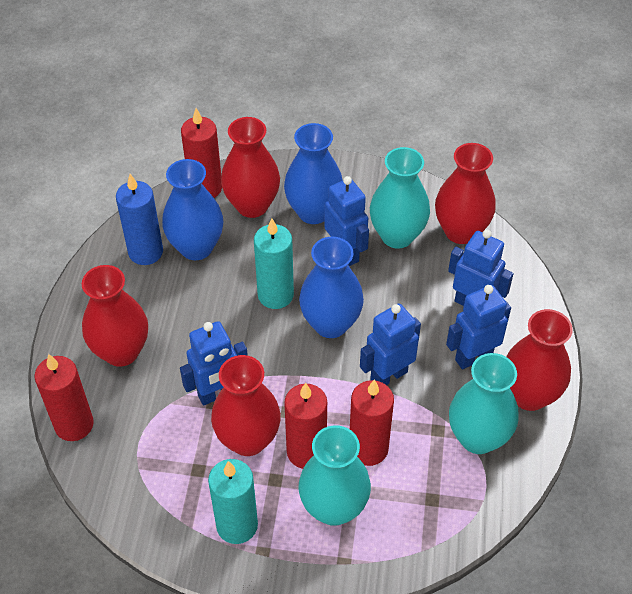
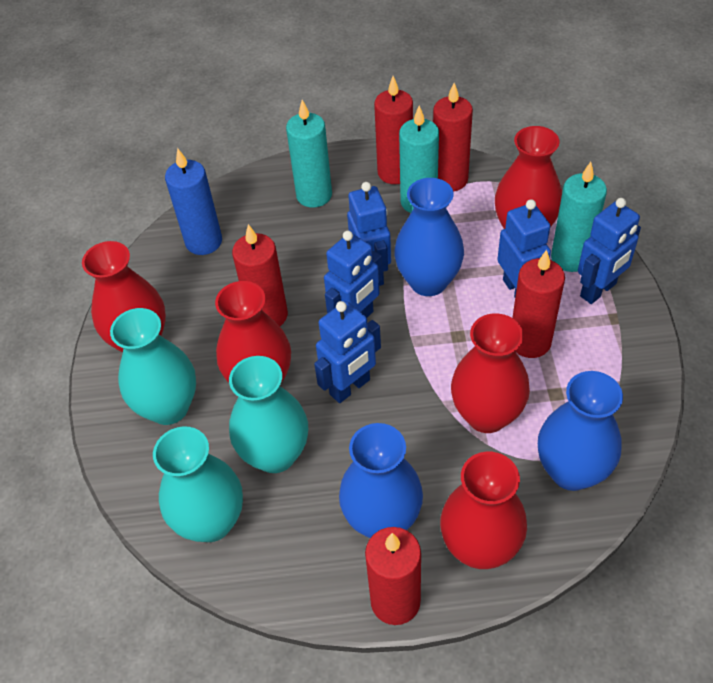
red candle: 4 -> 5
turquoise candle: 2 -> 3

